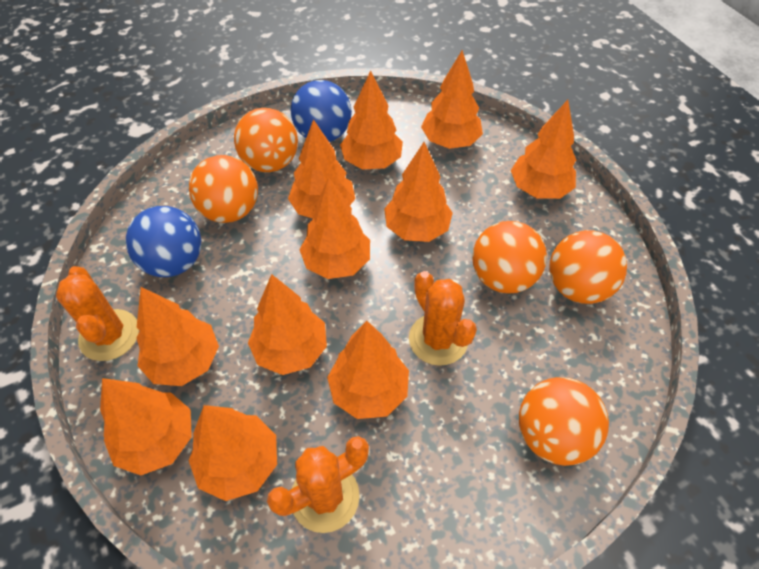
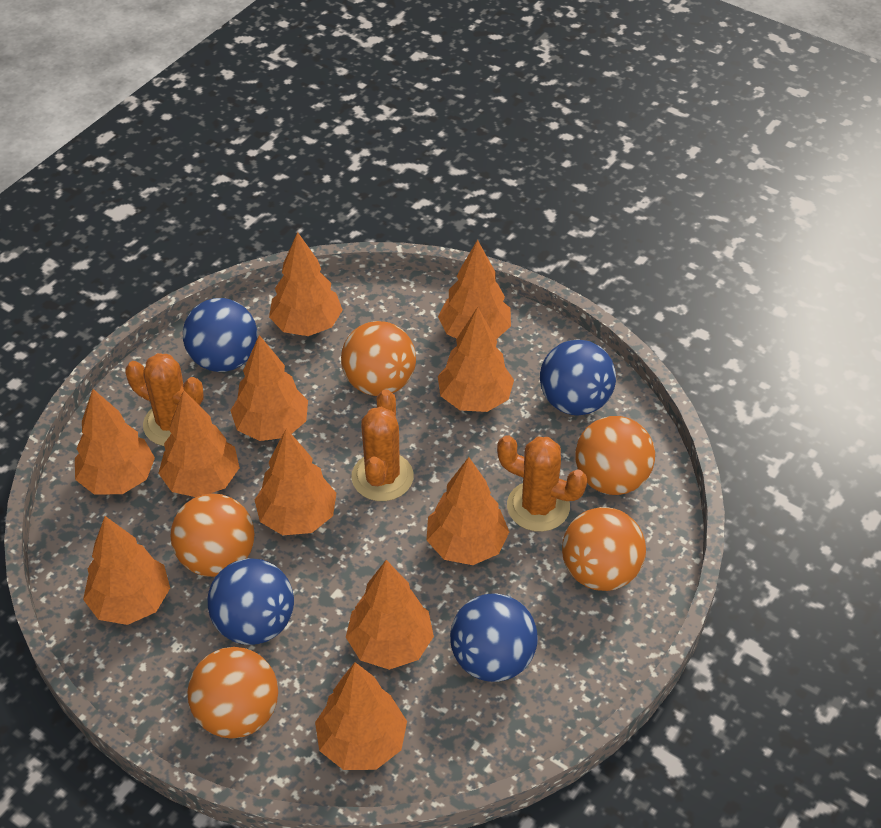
blue ball: 2 -> 4

